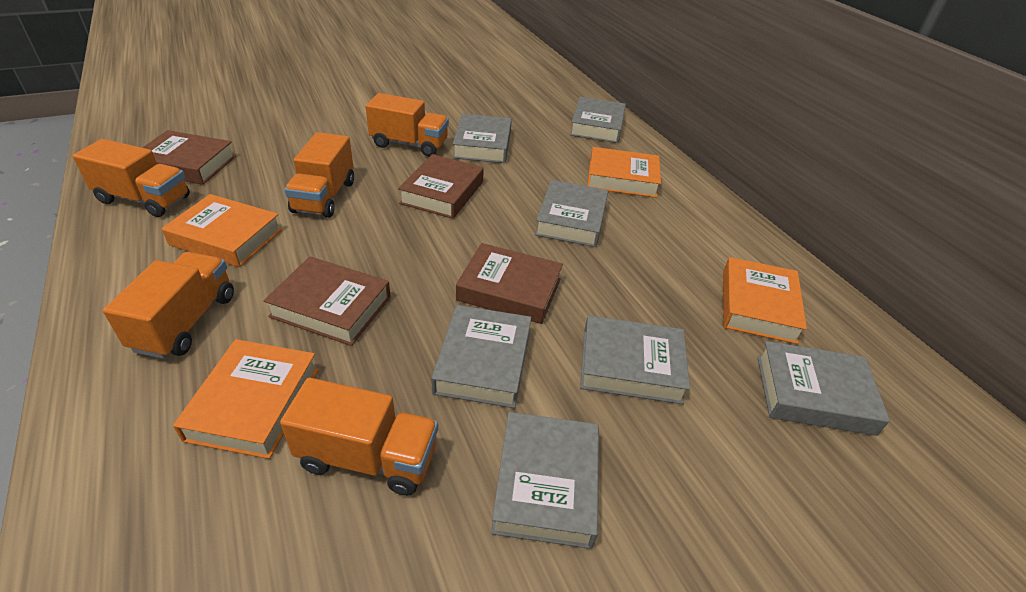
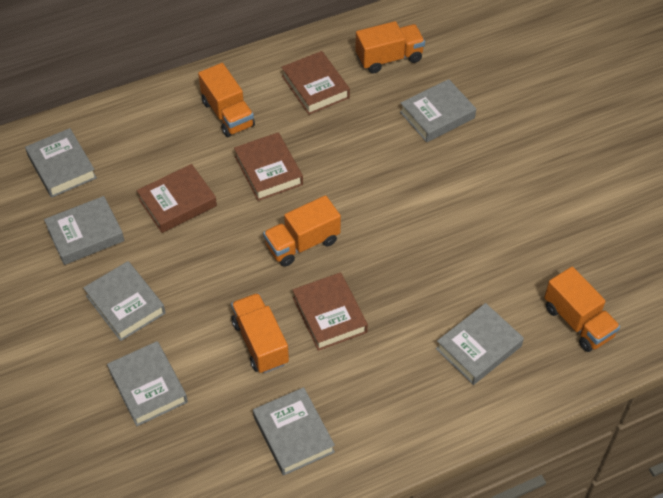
orange book: 4 -> 0

